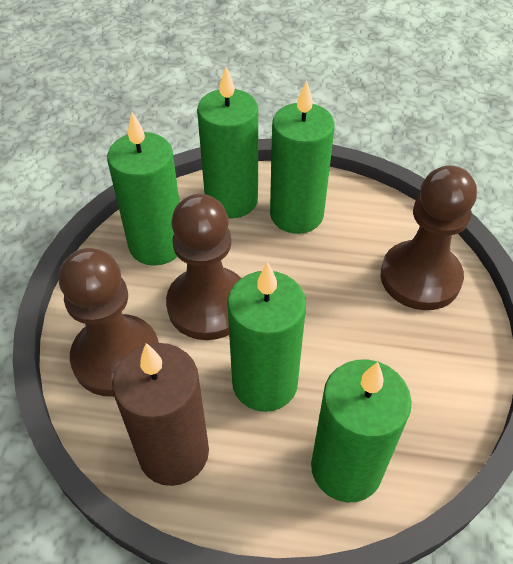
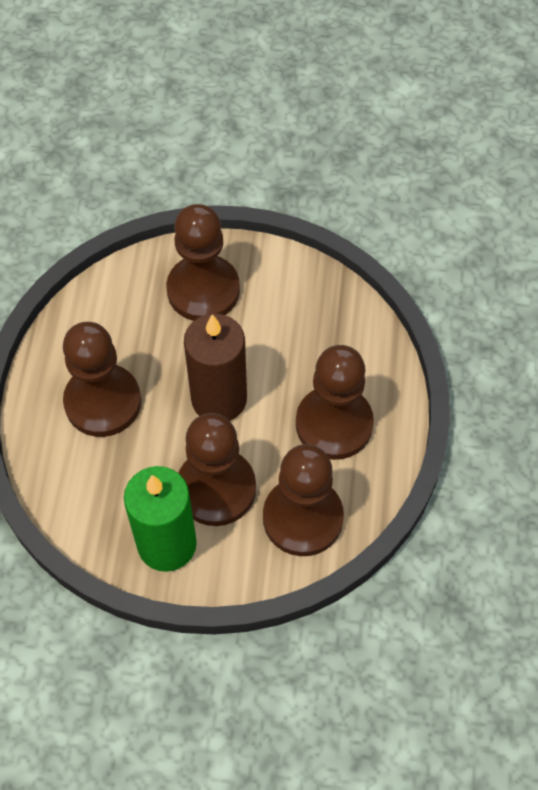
brown pawn: 3 -> 5
green candle: 5 -> 1

